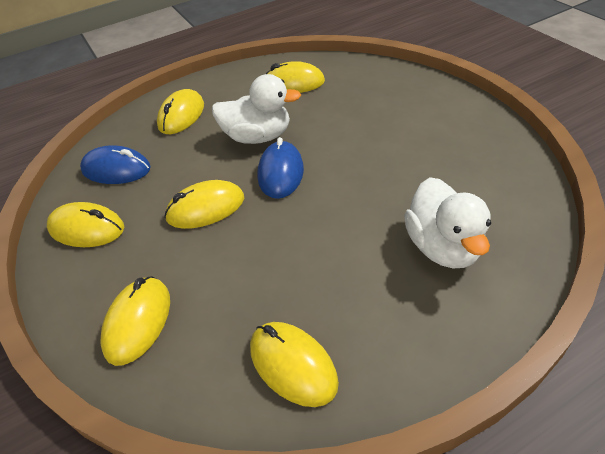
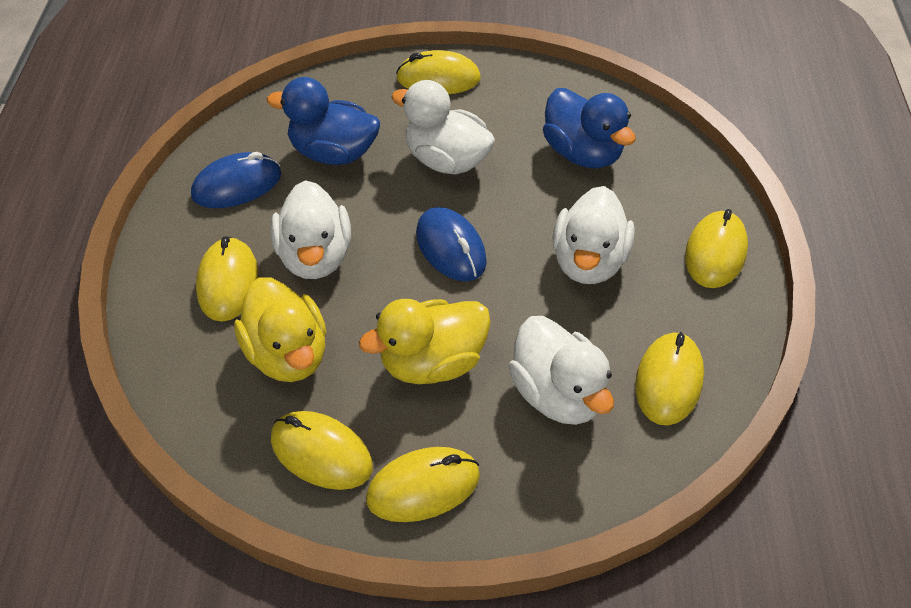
blue duck: 0 -> 2
white duck: 2 -> 4
yellow duck: 0 -> 2

